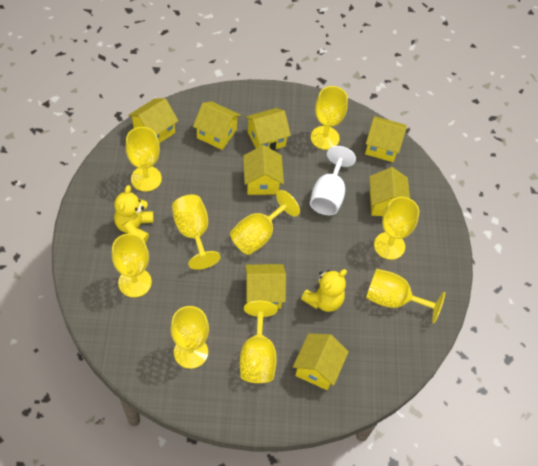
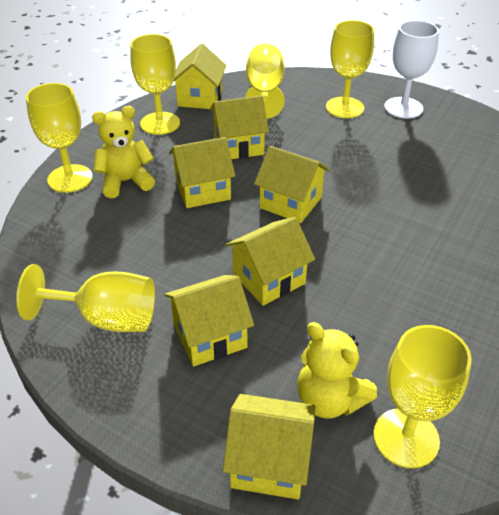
yellow goblet: 9 -> 6
yellow house: 8 -> 7

